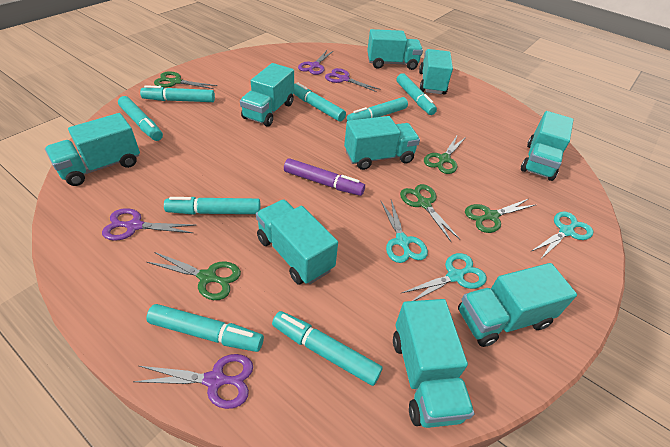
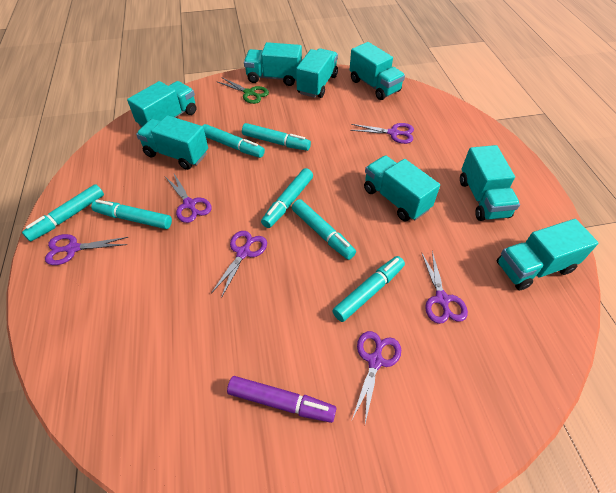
green scissors: 5 -> 1
purple scissors: 4 -> 6
turquoise marker: 8 -> 7
turquoise scissors: 3 -> 0
turquoise truck: 9 -> 8

